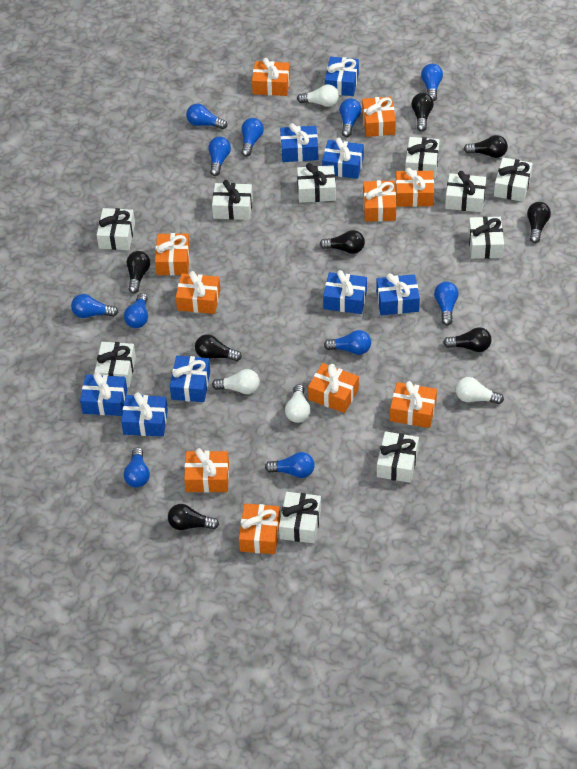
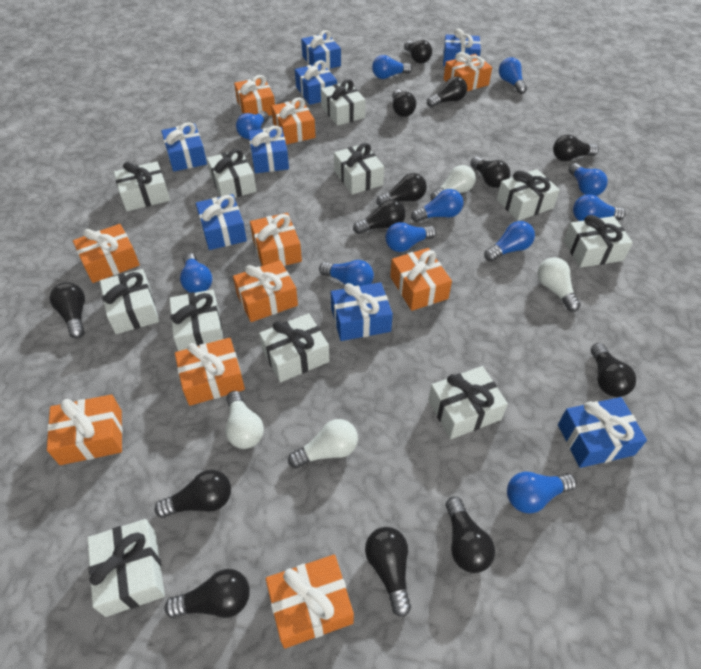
black light bulb: 8 -> 13
white gift: 10 -> 11

